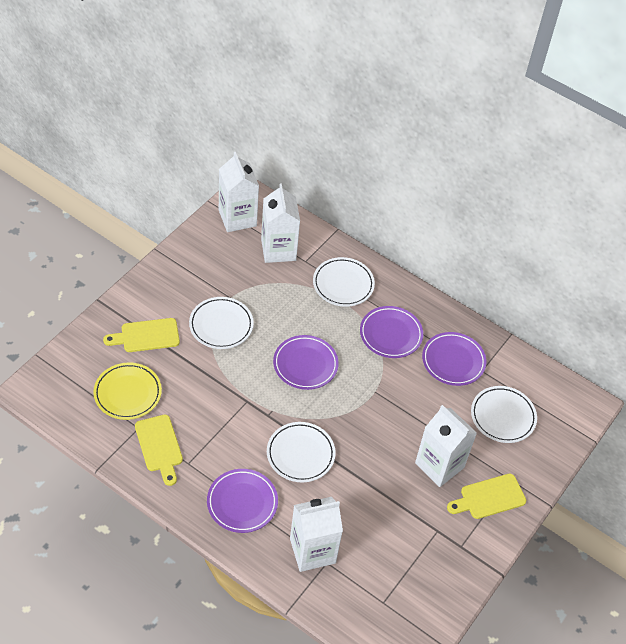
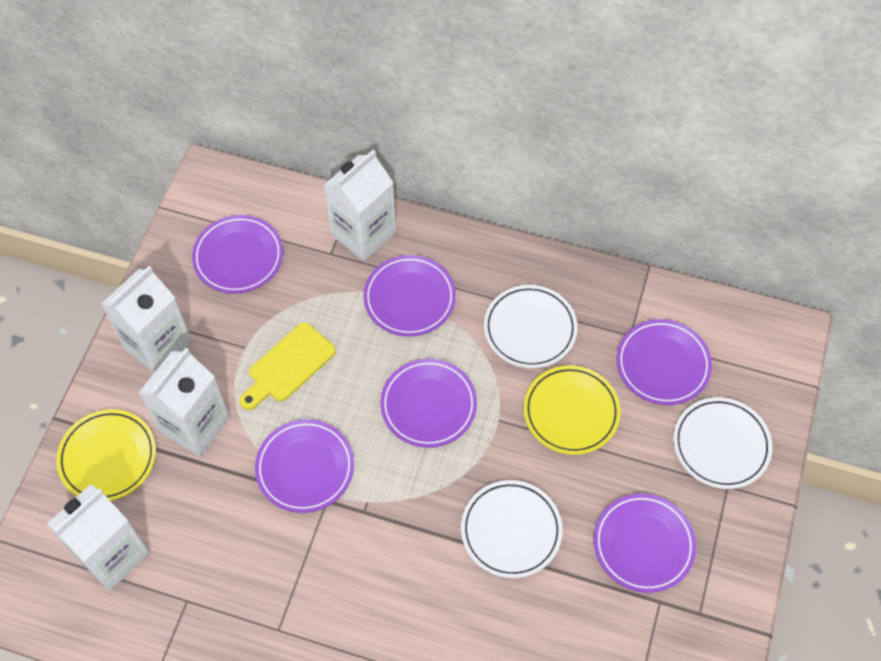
purple plate: 4 -> 6
white plate: 4 -> 3
yellow cutting board: 3 -> 1
yellow plate: 1 -> 2

